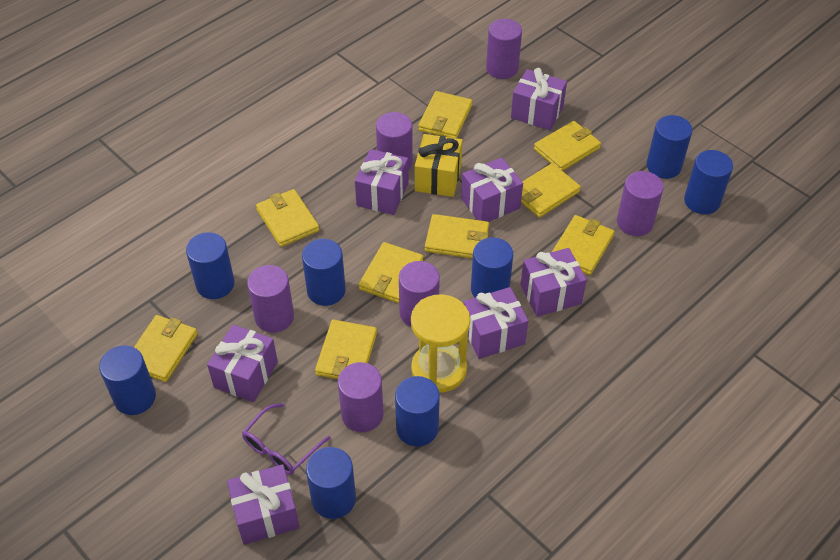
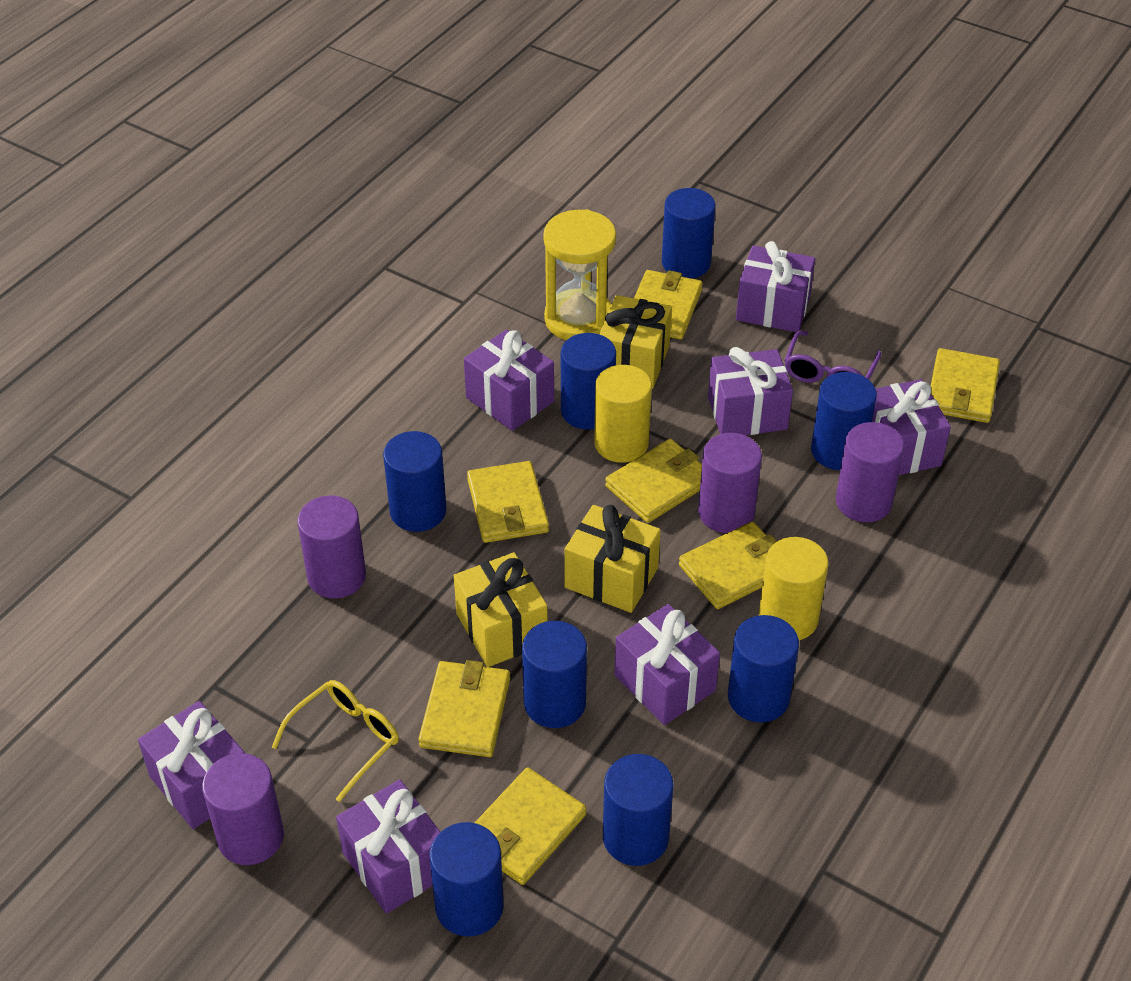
purple cylinder: 6 -> 4
yellow cylinder: 0 -> 2
yellow gift: 1 -> 3
yellow glasses: 0 -> 1
yellow wallet: 9 -> 7

